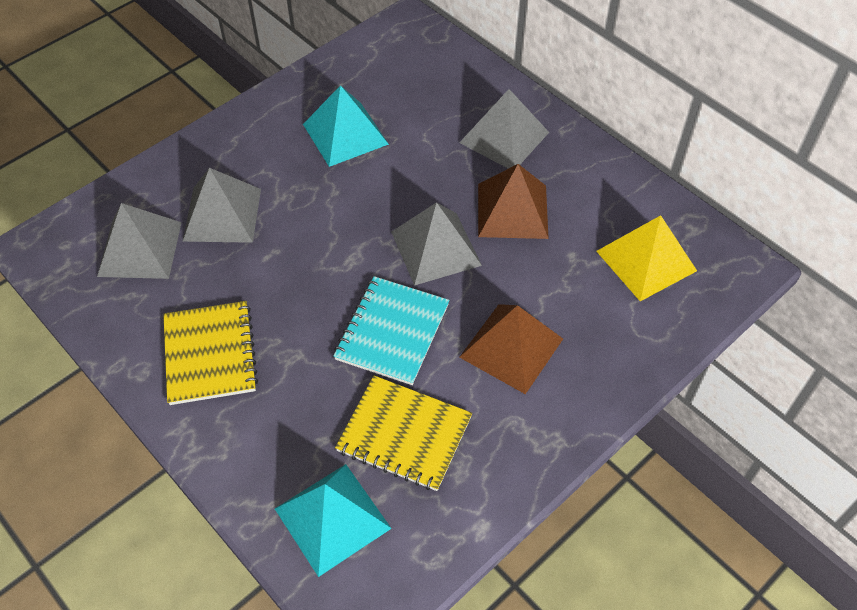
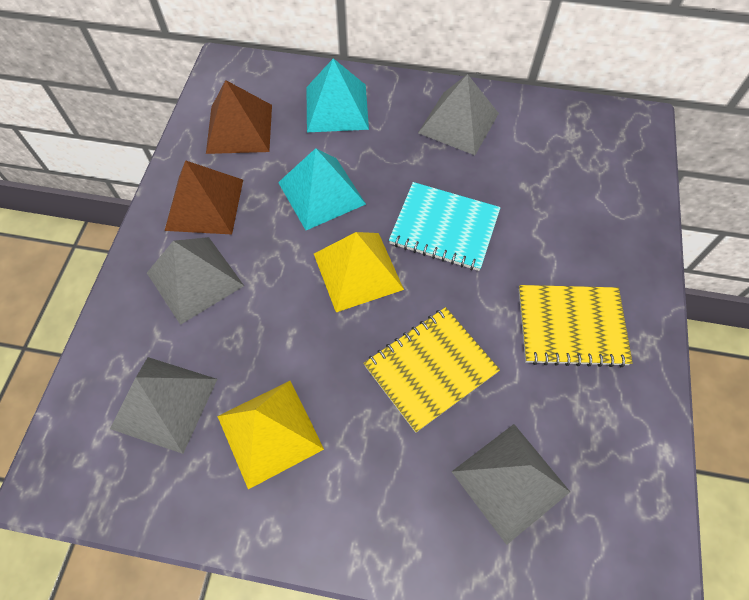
yellow pyramid: 1 -> 2

